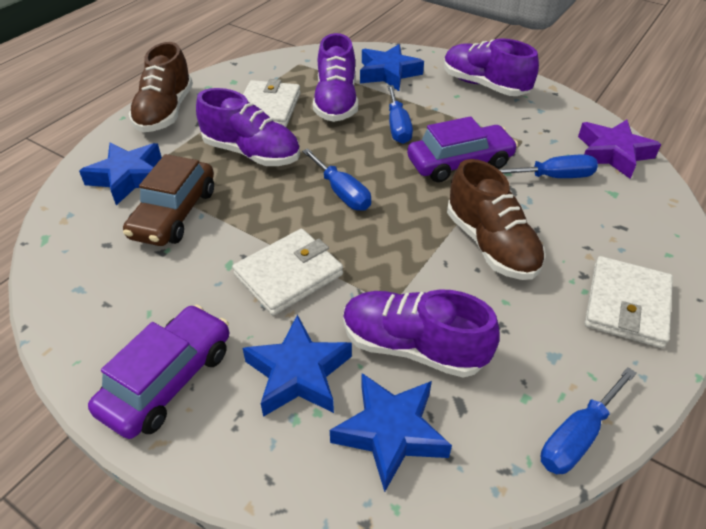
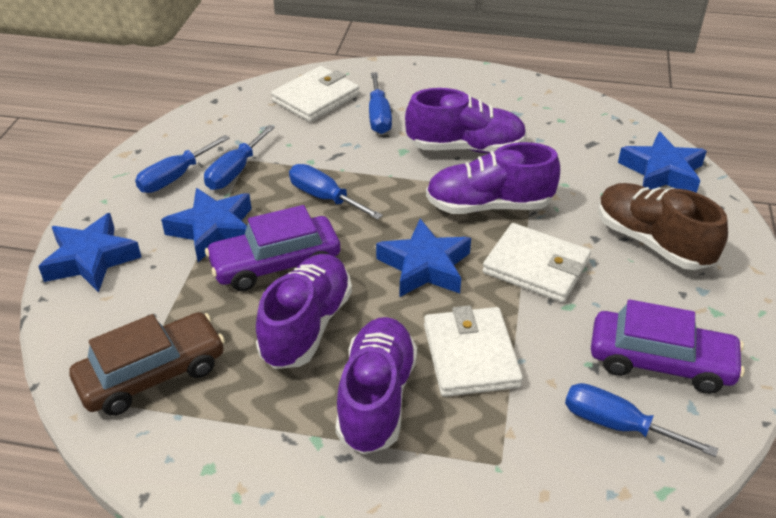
blue screwdriver: 4 -> 5
brown shoe: 2 -> 1
purple star: 1 -> 0

